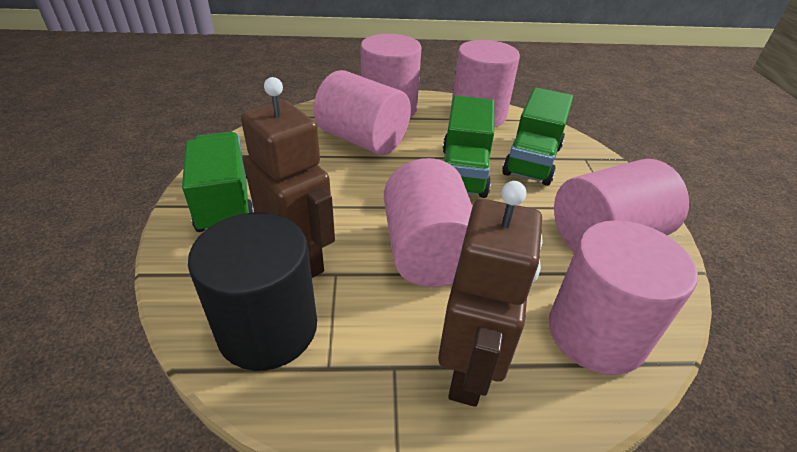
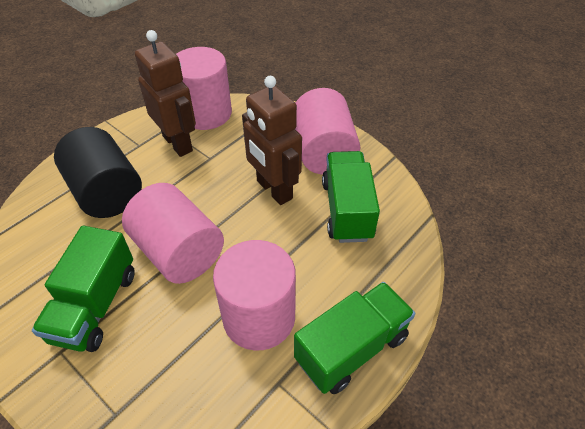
pink cylinder: 6 -> 4

